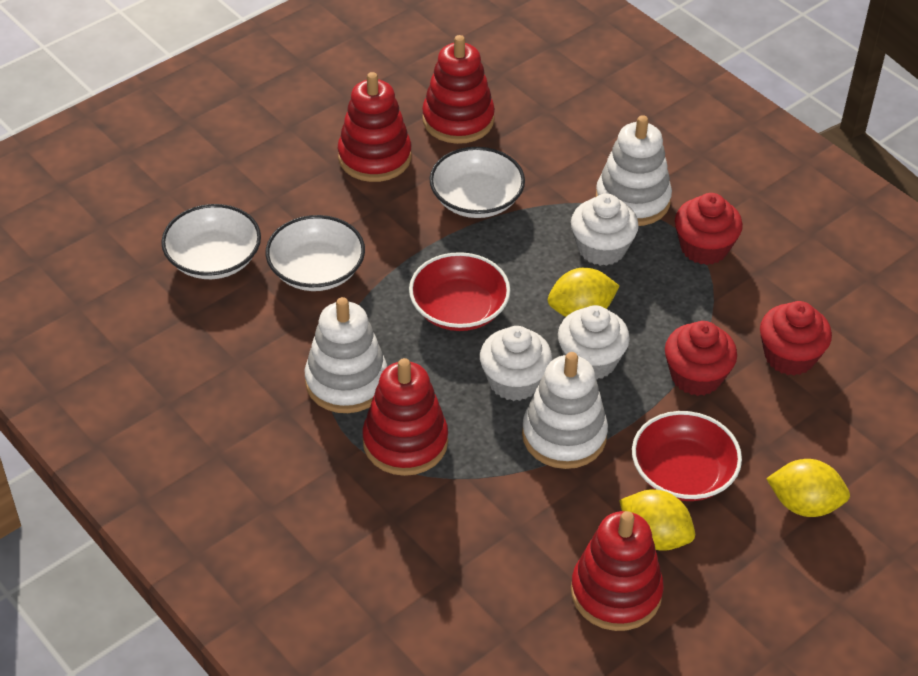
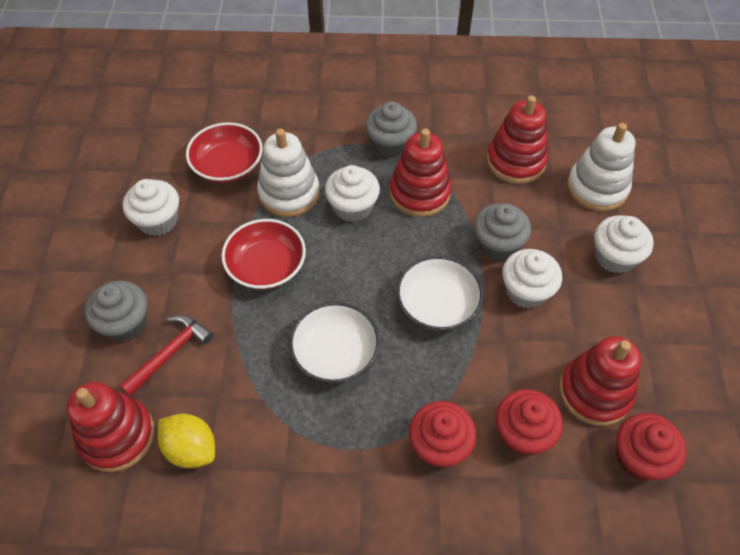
grey cupcake: 0 -> 3
red hammer: 0 -> 1
white bowl: 3 -> 2
white cupcake: 3 -> 4
white stacking toy: 3 -> 2
yellow lemon: 3 -> 1

